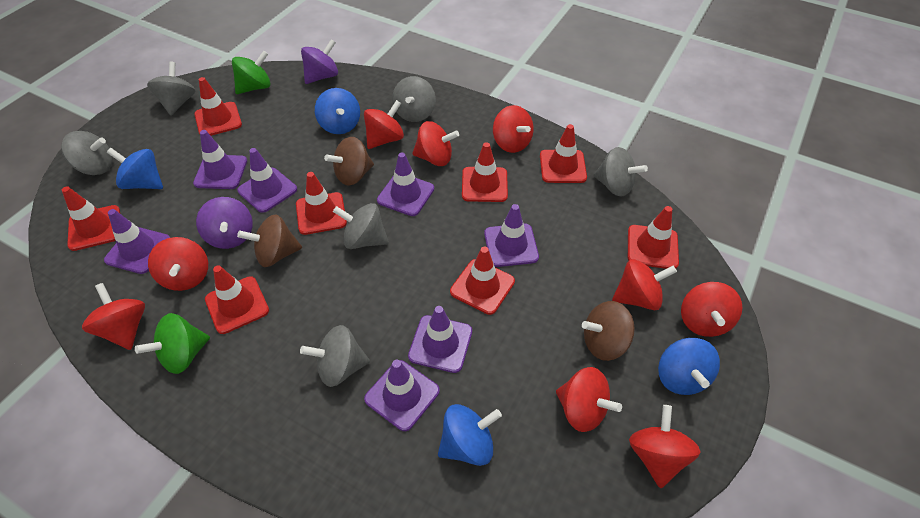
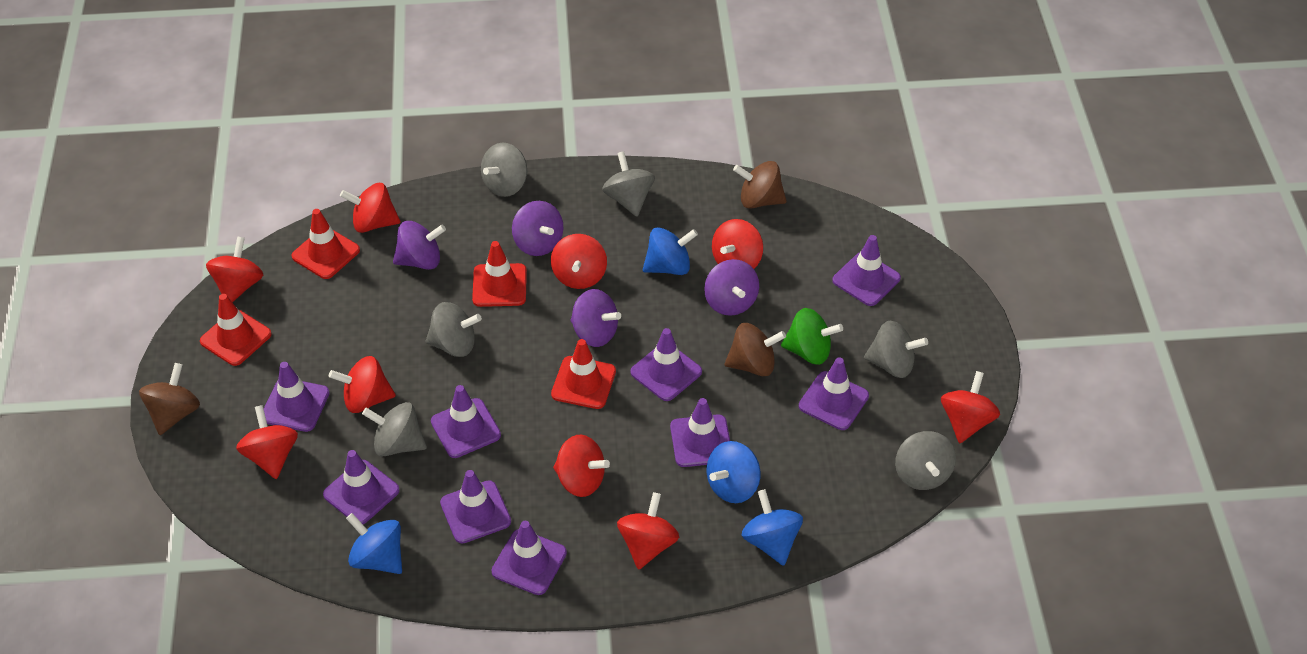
green spinning top: 2 -> 1
purple spinning top: 2 -> 4
purple traffic cone: 7 -> 9
red traffic cone: 8 -> 4

